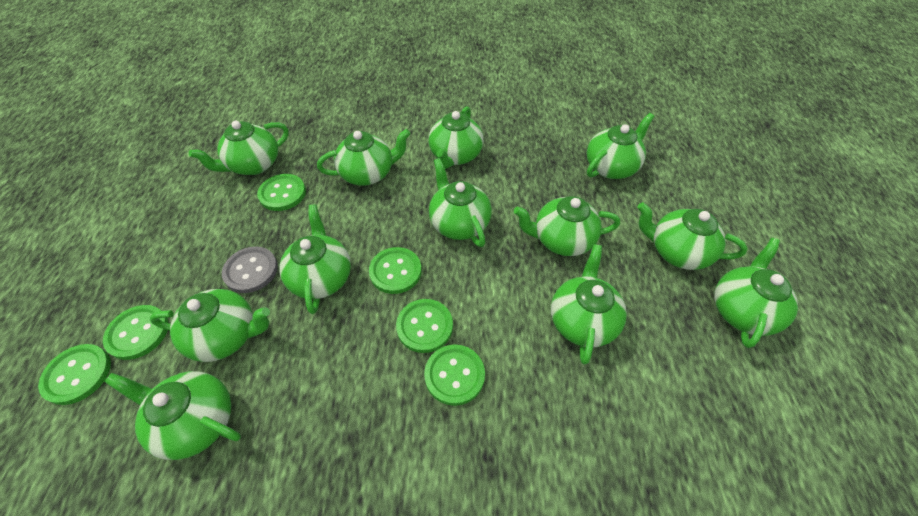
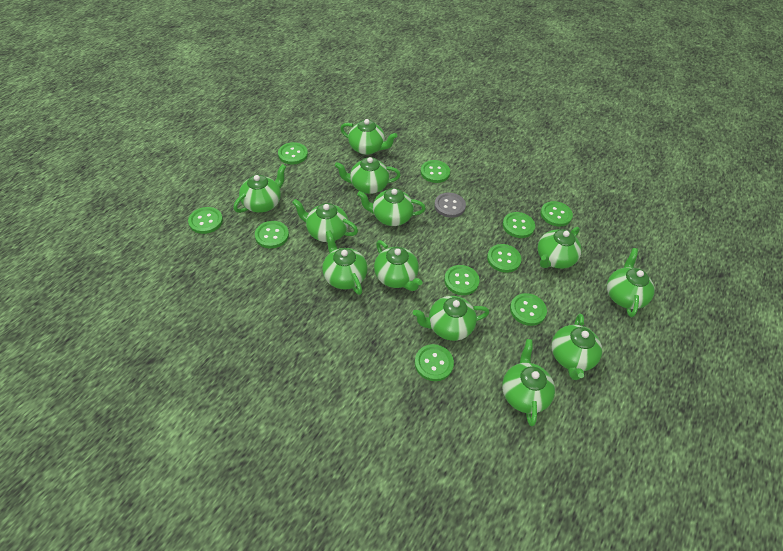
green button: 6 -> 10

